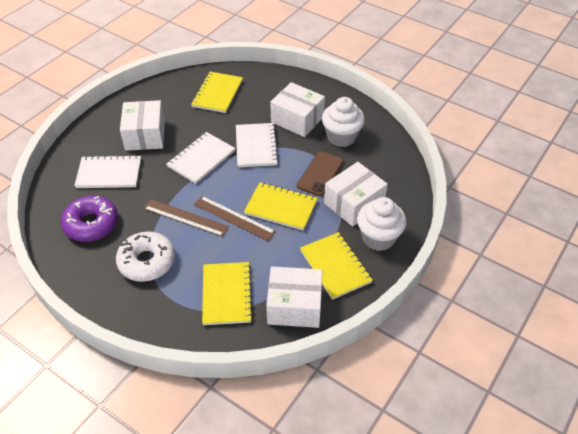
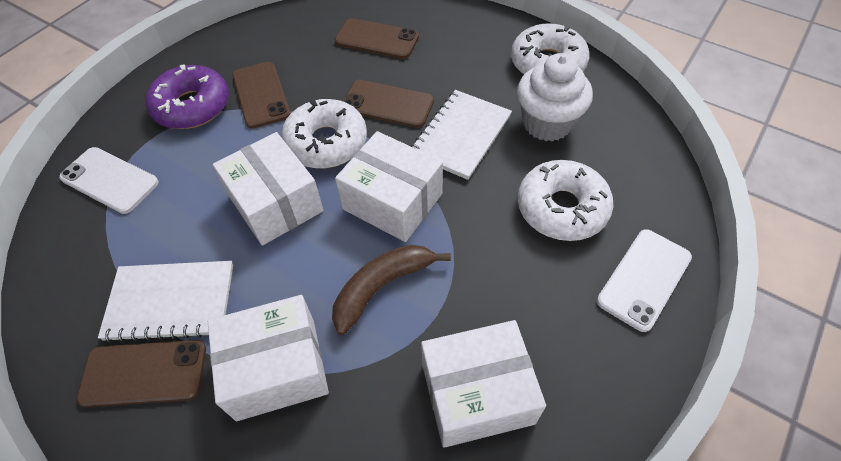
brown banana: 0 -> 1
brown phone: 1 -> 4
brown ruler: 2 -> 0
white cupcake: 2 -> 1
white donut: 1 -> 3
white notebook: 3 -> 2
white phone: 0 -> 2
yellow notebook: 4 -> 0

